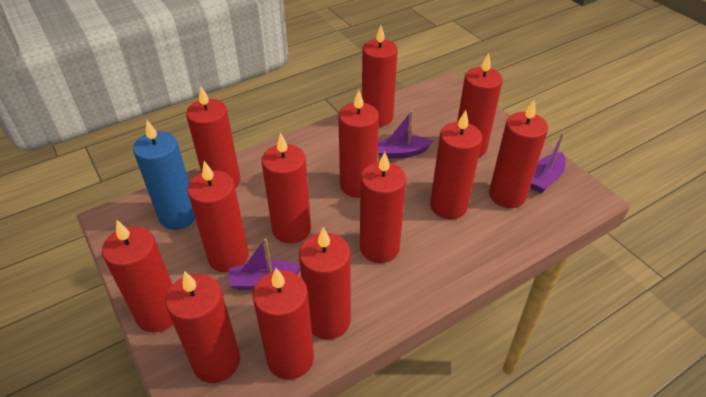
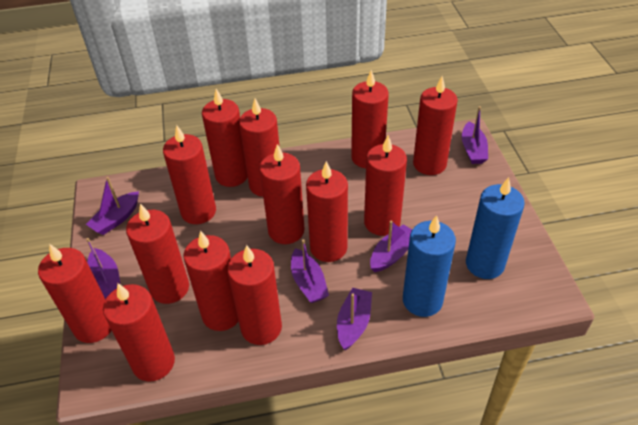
blue candle: 1 -> 2
purple boat: 3 -> 6

